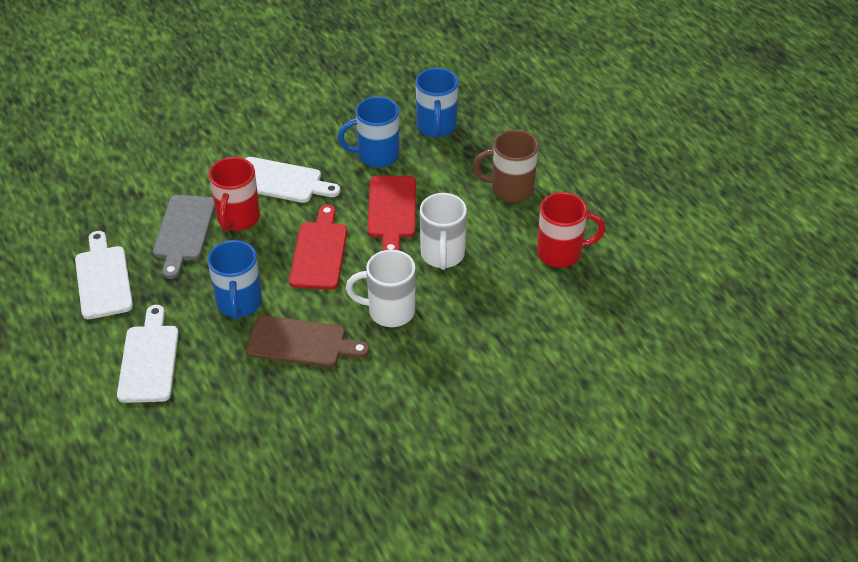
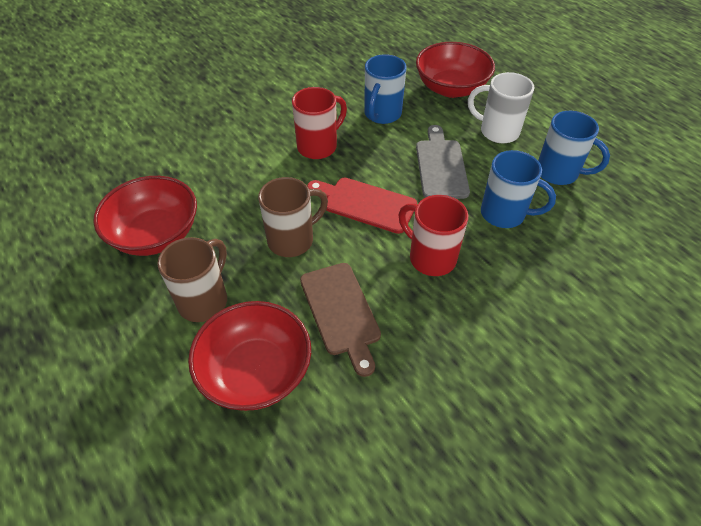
brown mug: 1 -> 2
red bowl: 0 -> 3
red cutting board: 2 -> 1
white cutting board: 3 -> 0
white mug: 2 -> 1

